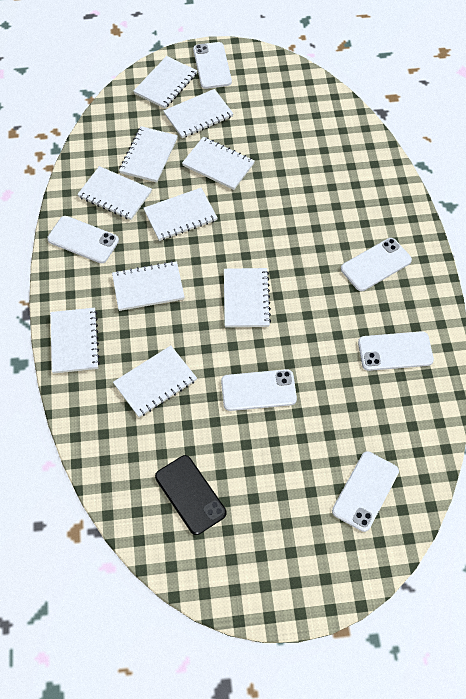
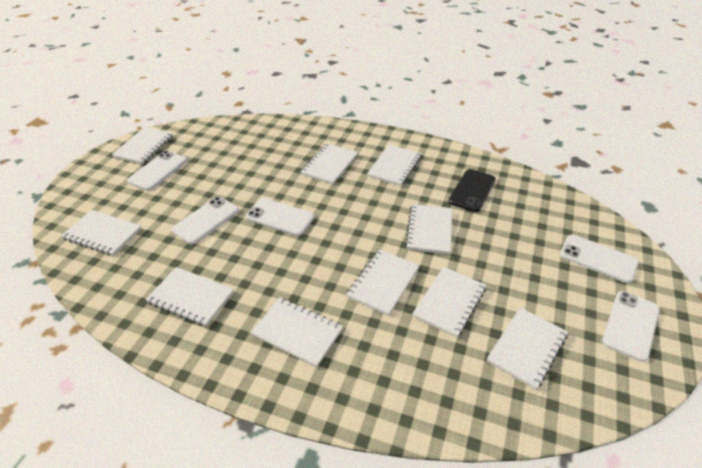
white phone: 6 -> 5

